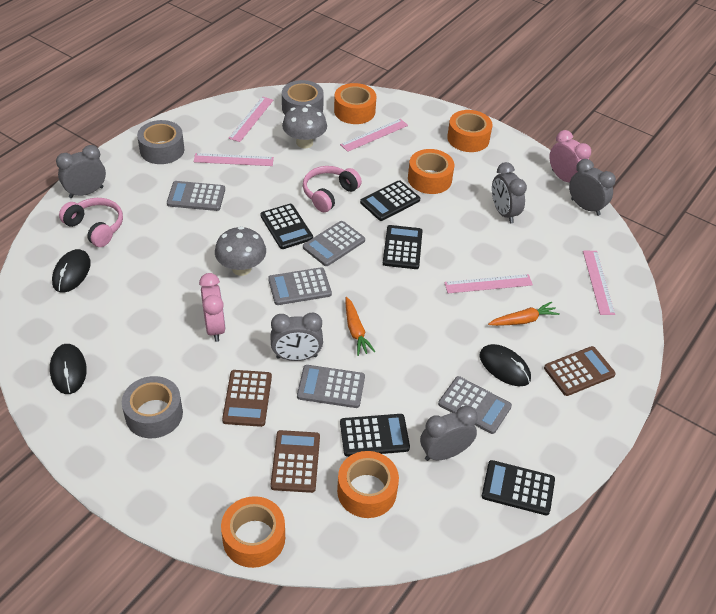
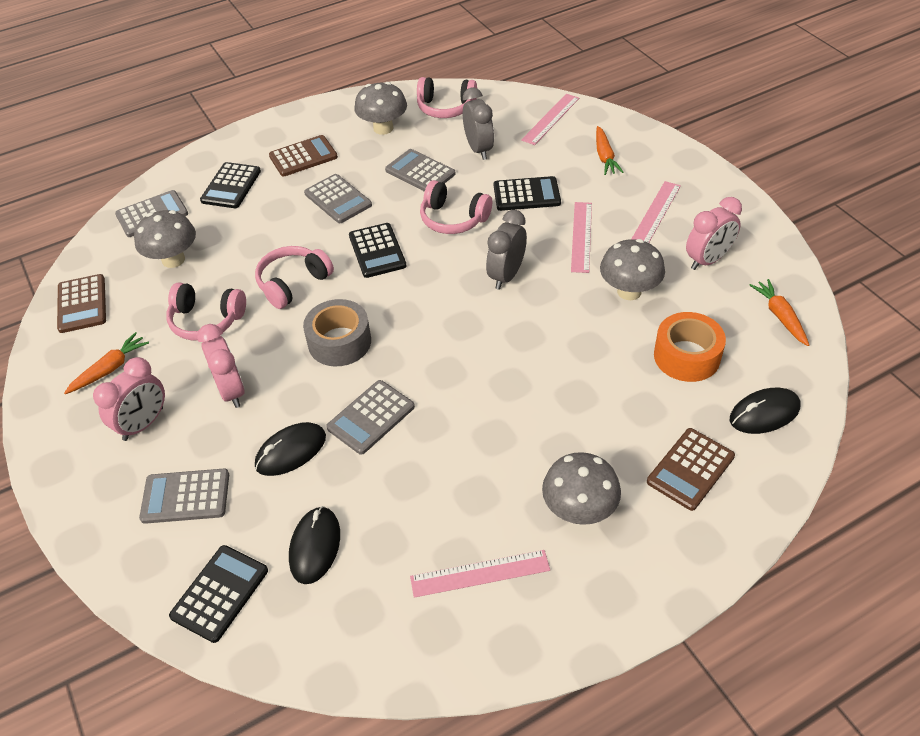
black calculator: 5 -> 4
grey clock: 5 -> 2
grey mushroom: 2 -> 4
grey tape: 3 -> 1
orange carrot: 2 -> 3
orange tape: 5 -> 1
pink clock: 2 -> 3
pink headphones: 2 -> 4
pink ruler: 5 -> 4

